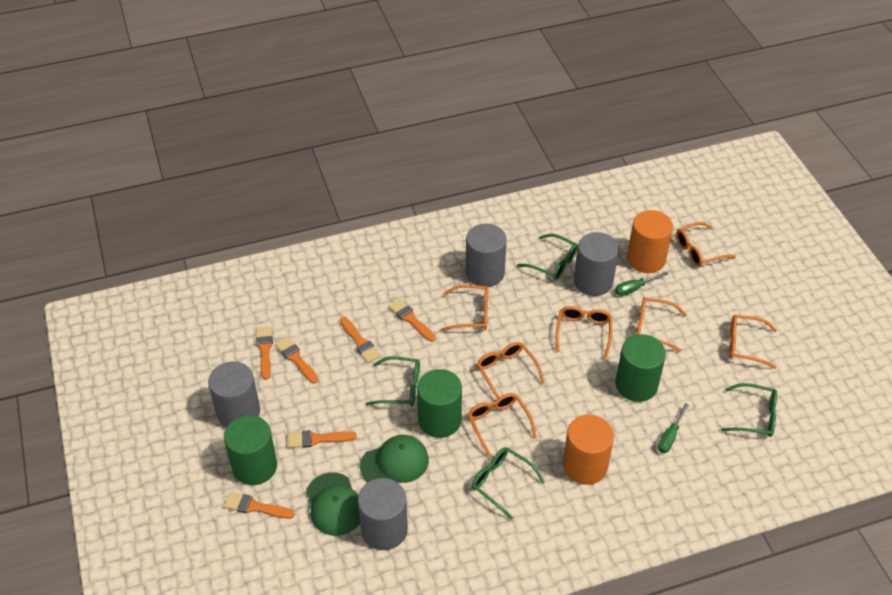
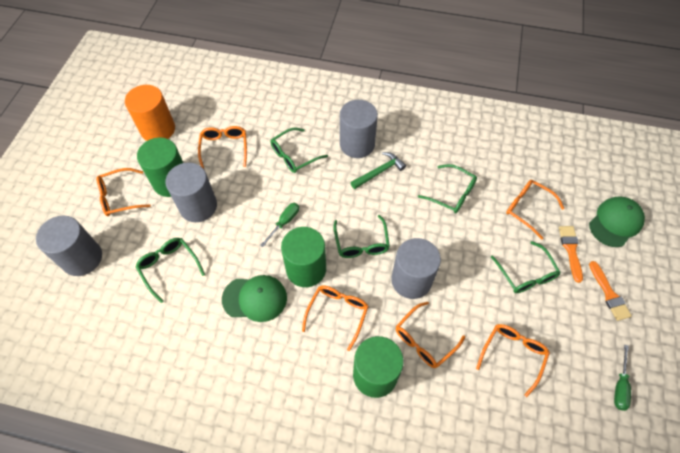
green glasses: 4 -> 5
green hammer: 0 -> 1
orange brush: 6 -> 2
orange cylinder: 2 -> 1
orange glasses: 7 -> 6

